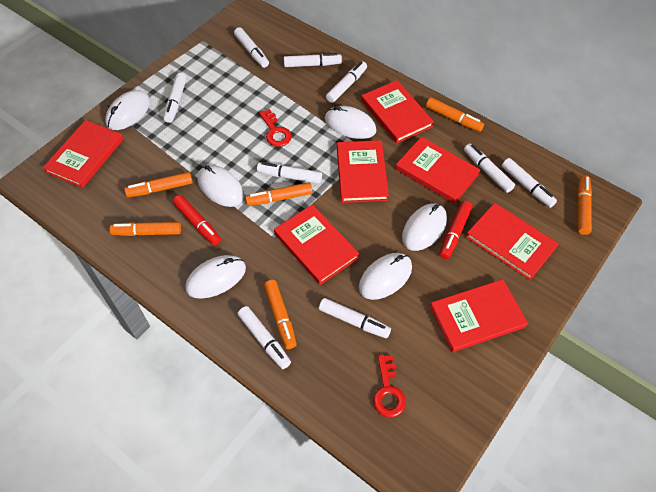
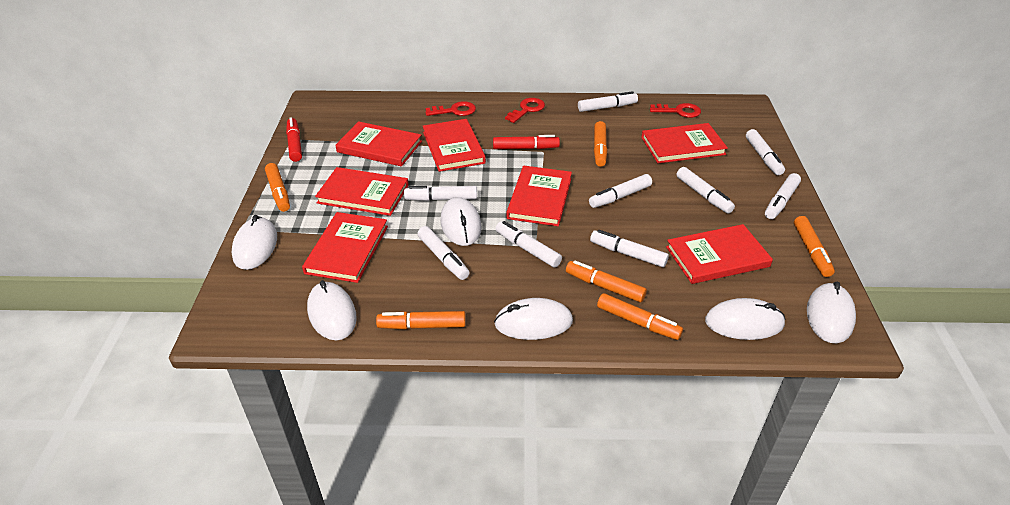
red key: 2 -> 3

